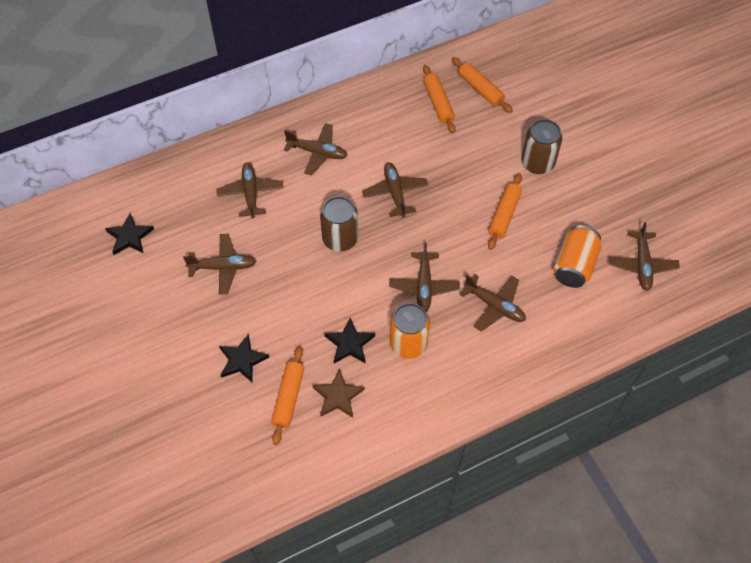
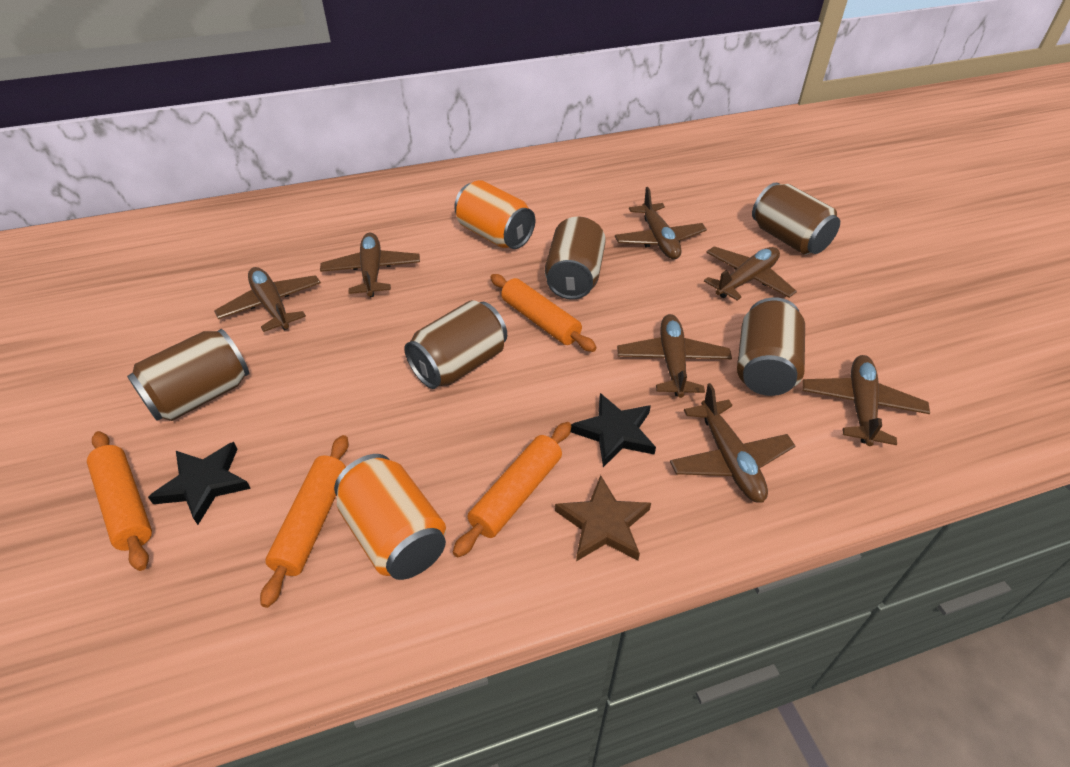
black star: 3 -> 2
brown can: 2 -> 5

